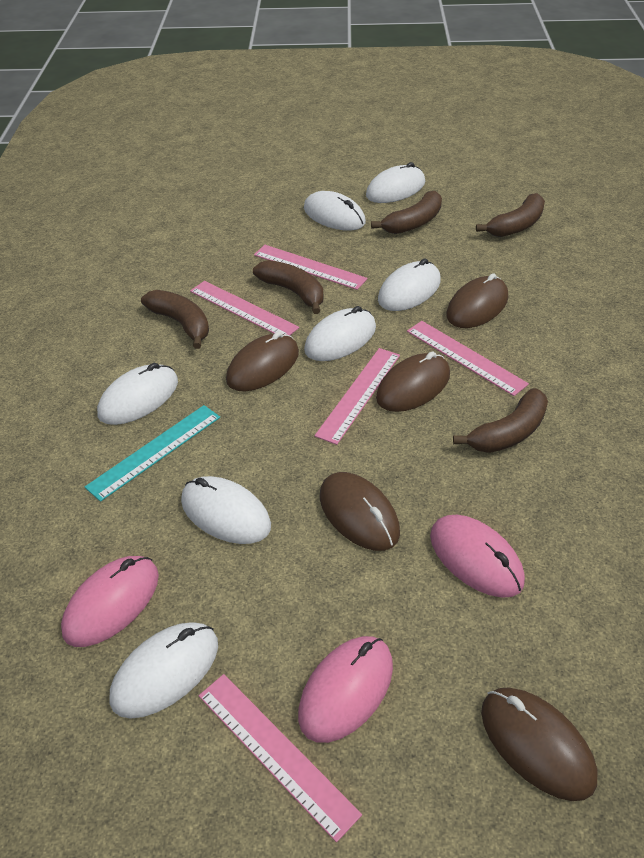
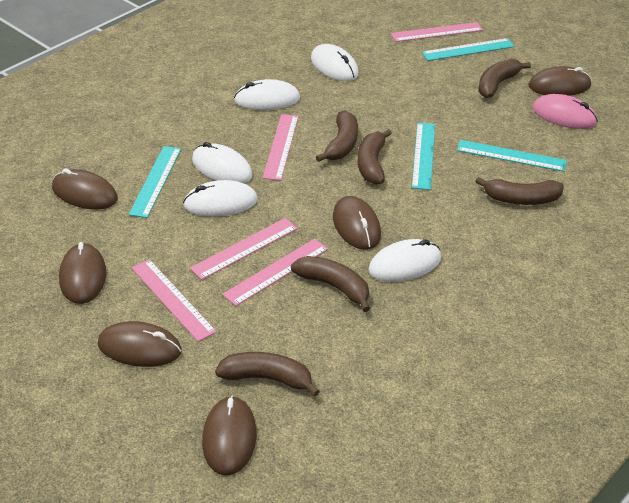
brown banana: 5 -> 6
brown mouse: 5 -> 6
pink mouse: 3 -> 1
turquoise ruler: 1 -> 4
white mouse: 7 -> 5

